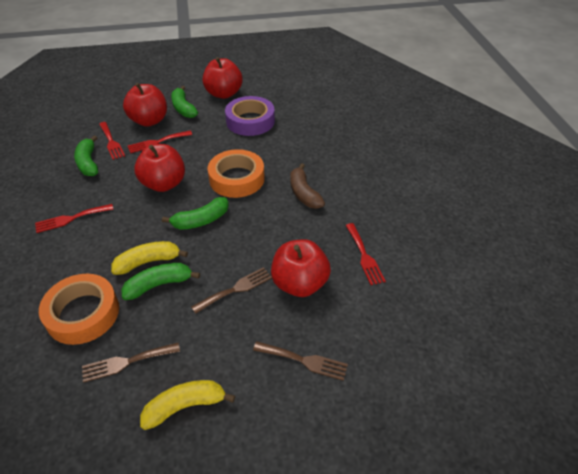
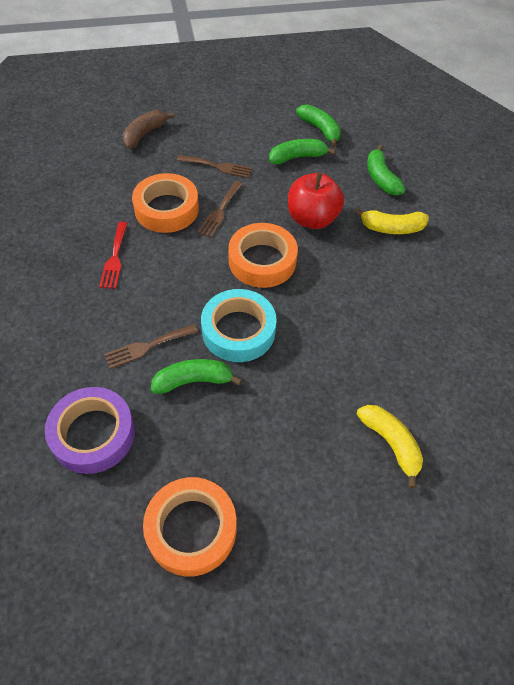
orange tape: 2 -> 3
red apple: 4 -> 1
red fork: 4 -> 1
turquoise tape: 0 -> 1

